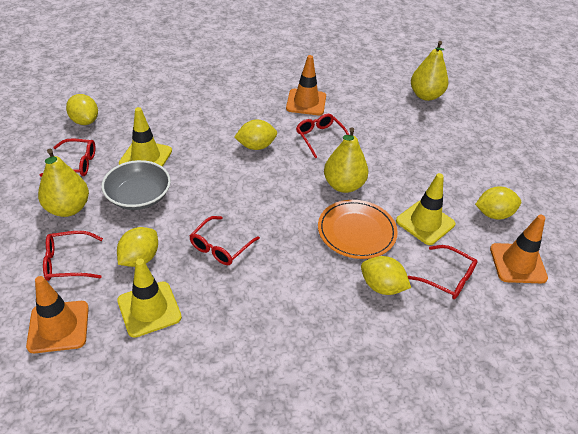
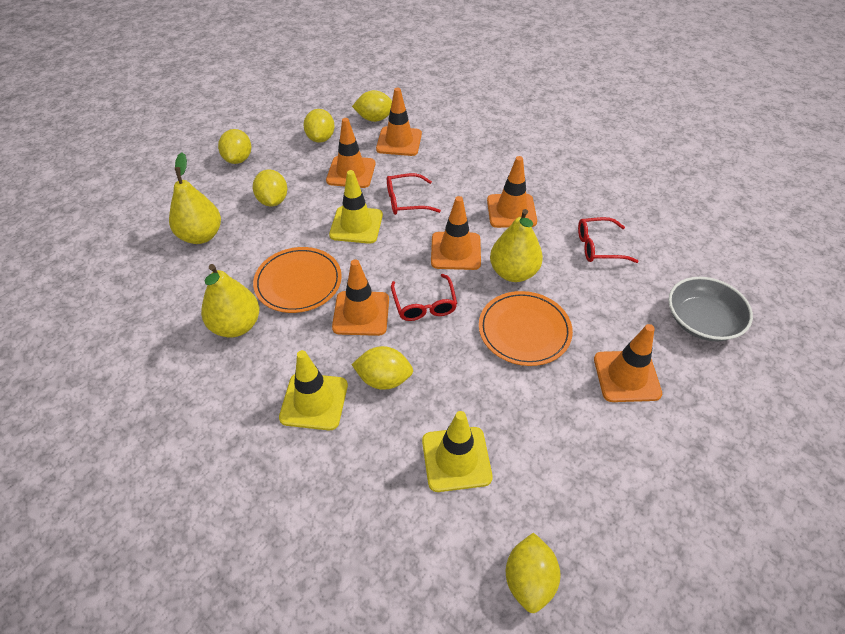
orange plate: 1 -> 2
orange traffic cone: 3 -> 6
red glasses: 5 -> 3
yellow lemon: 5 -> 6

